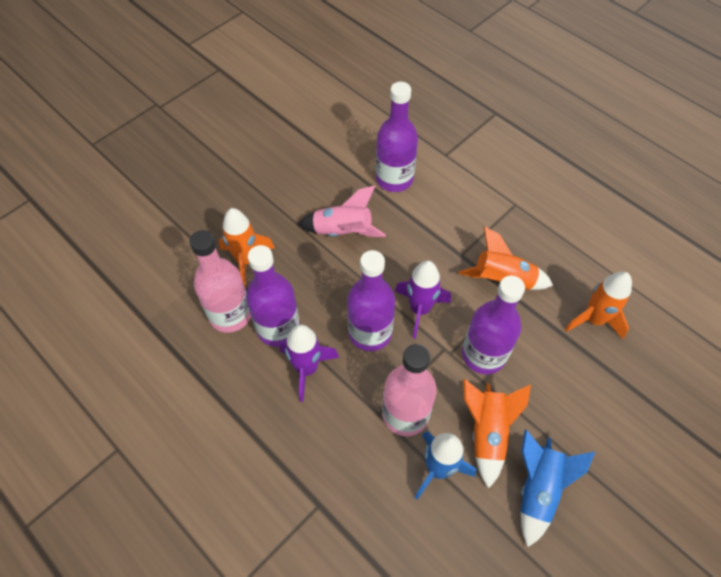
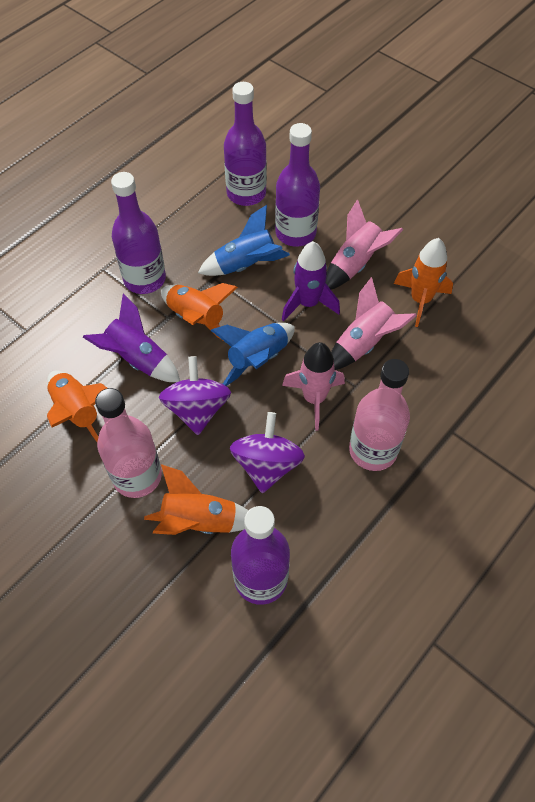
pink rocket: 1 -> 3
purple spinning top: 0 -> 2

